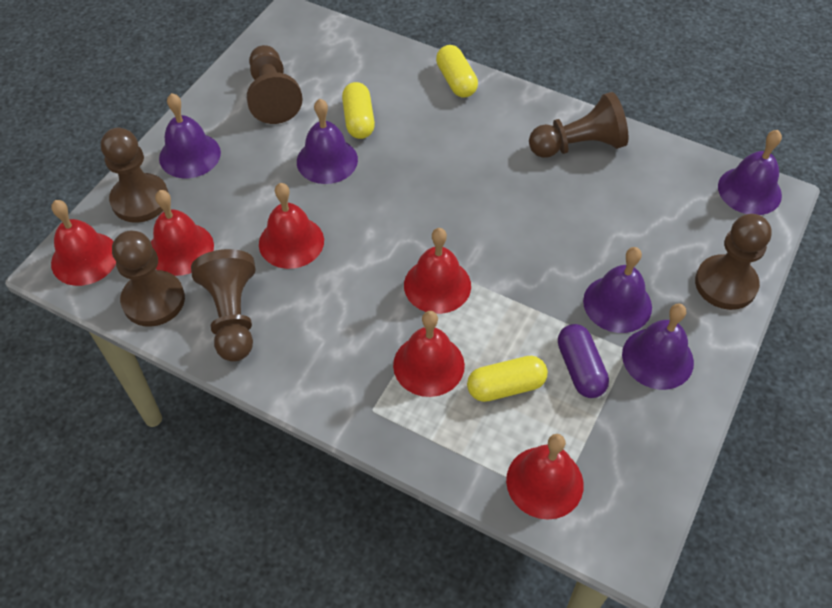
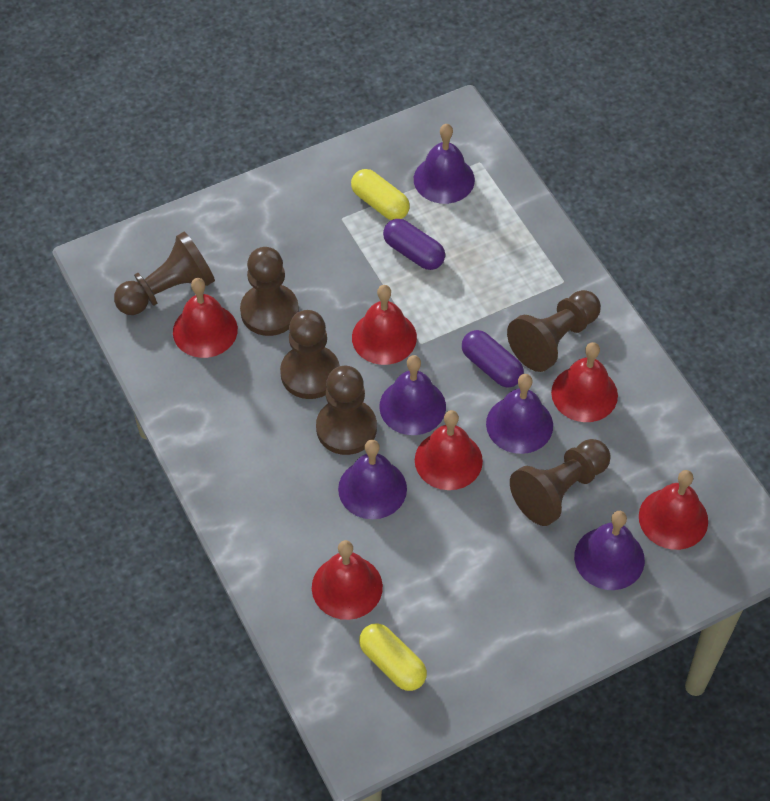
purple capsule: 1 -> 2
yellow capsule: 3 -> 2

